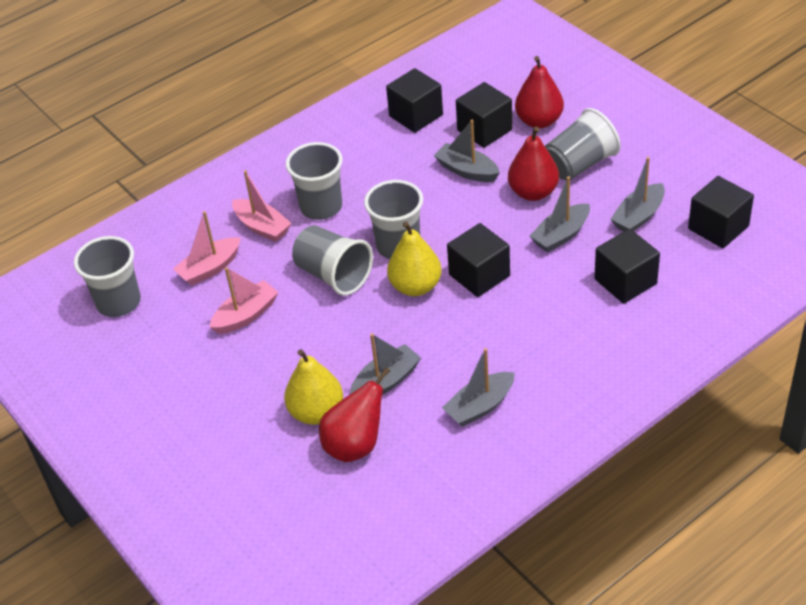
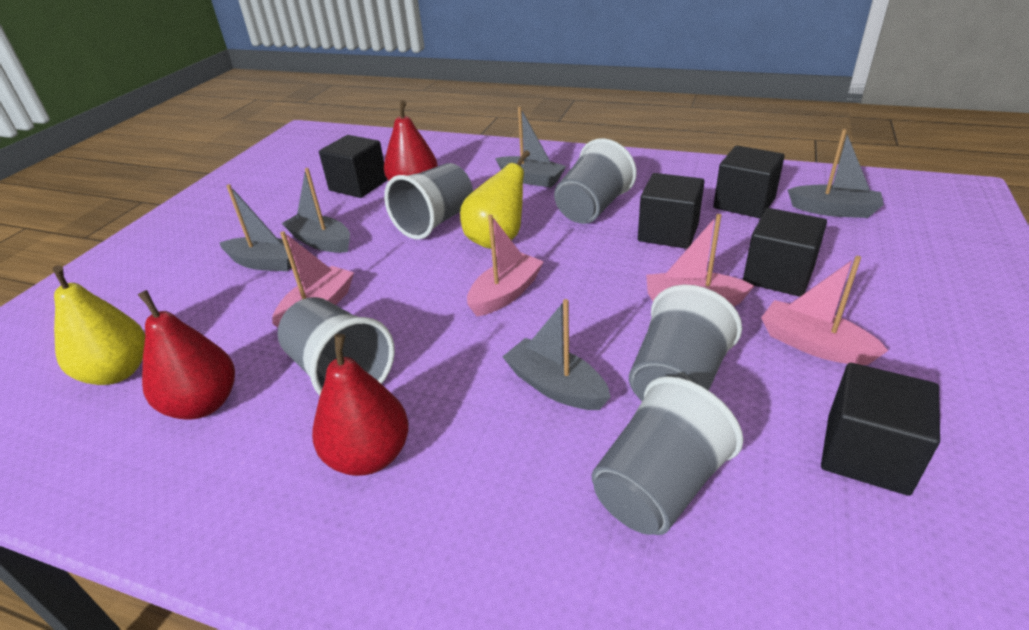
pink boat: 3 -> 4

